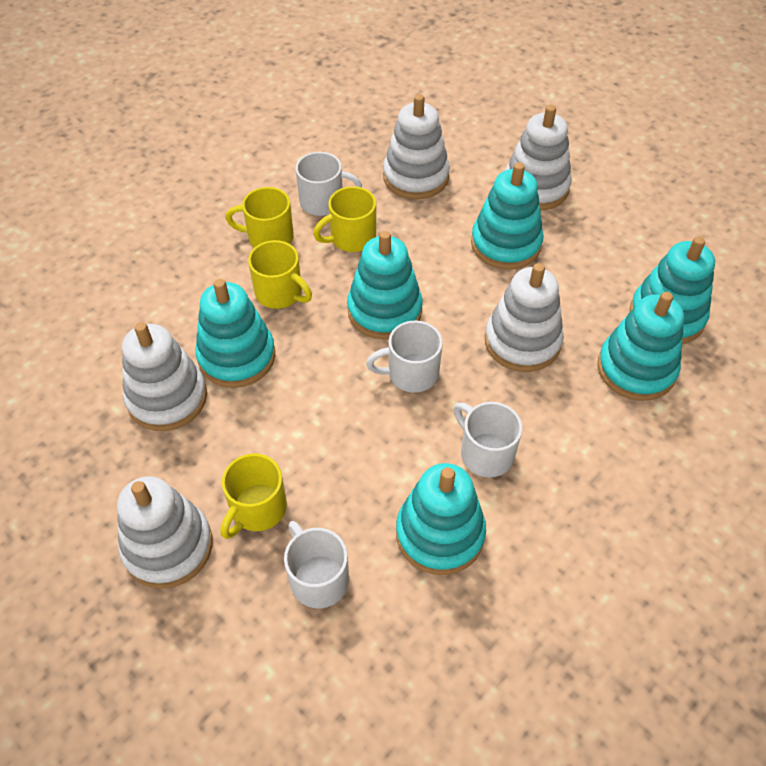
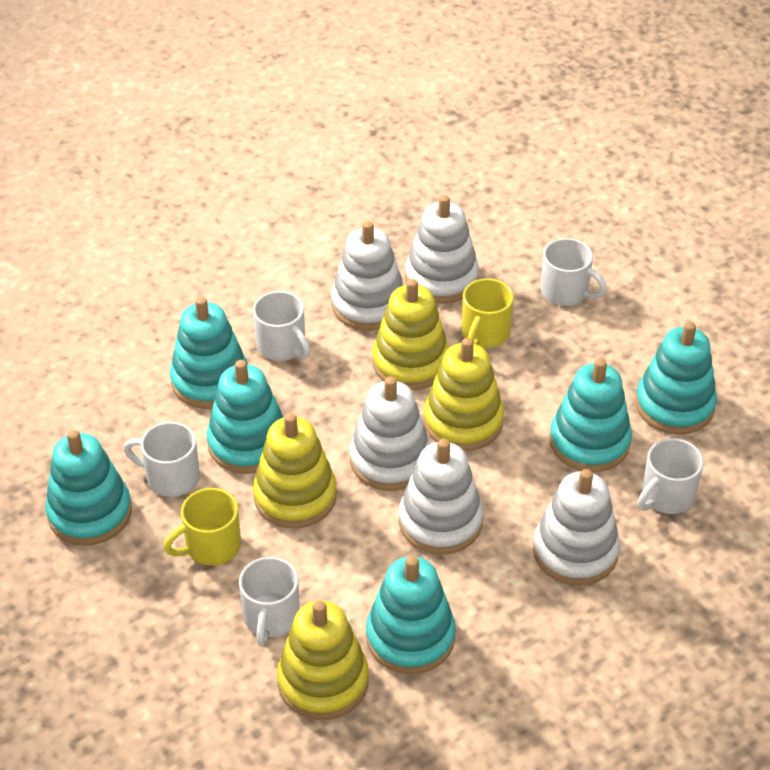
white mug: 4 -> 5
yellow mug: 4 -> 2
yellow stacking toy: 0 -> 4

